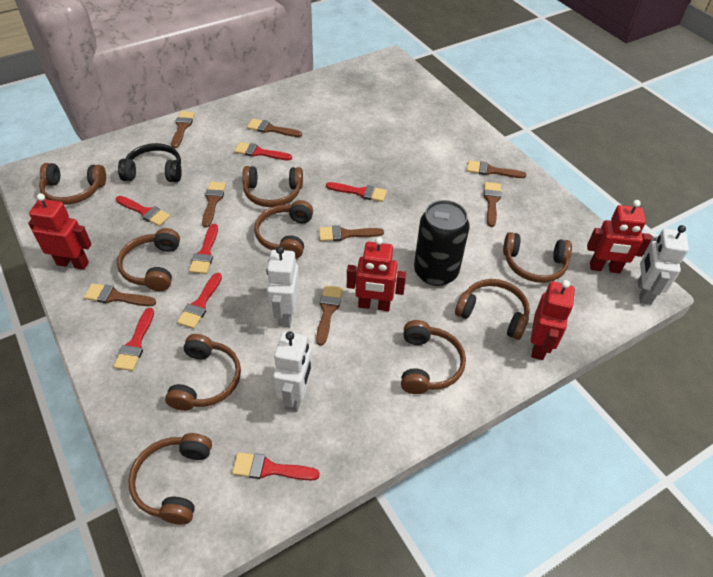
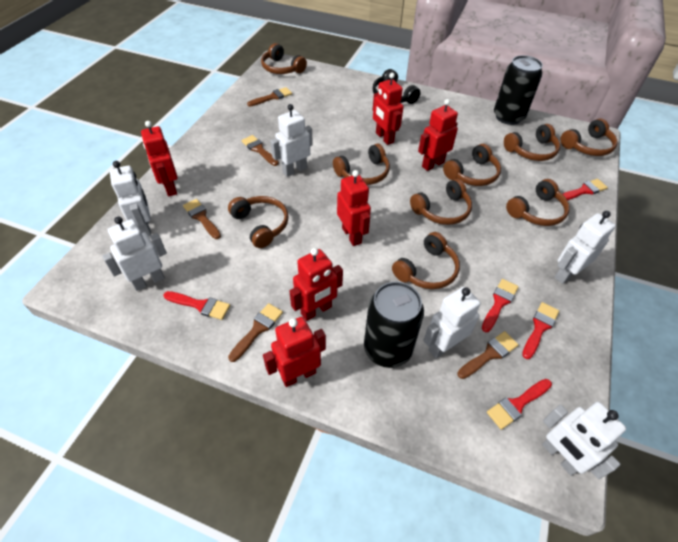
black can: 1 -> 2
brown brush: 8 -> 5
red brush: 7 -> 5
red robot: 4 -> 6
white robot: 3 -> 6

